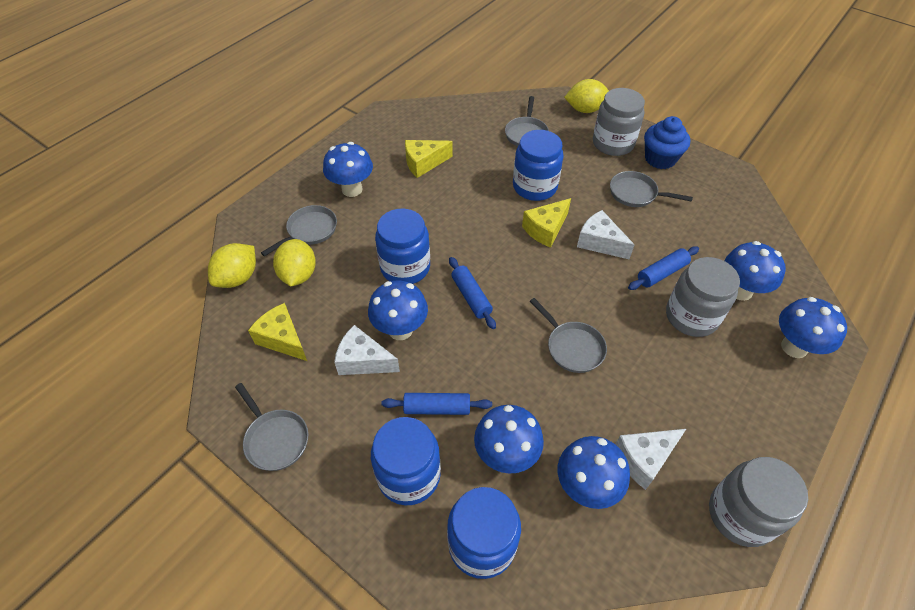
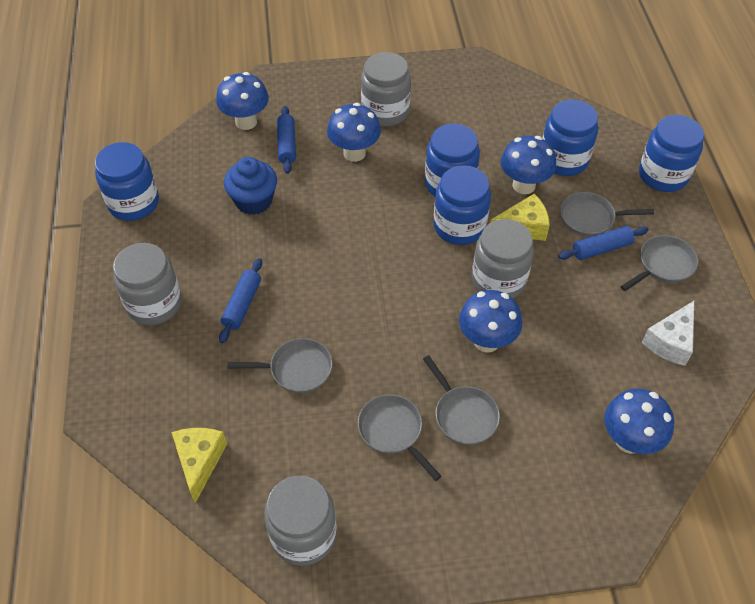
blue jar: 4 -> 5
blue mushroom: 6 -> 5
grey jar: 3 -> 4
white cheese: 3 -> 1
yellow cheese: 3 -> 2
yellow lemon: 3 -> 0

